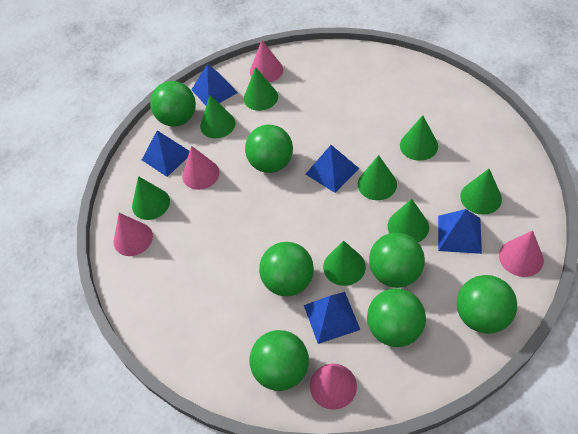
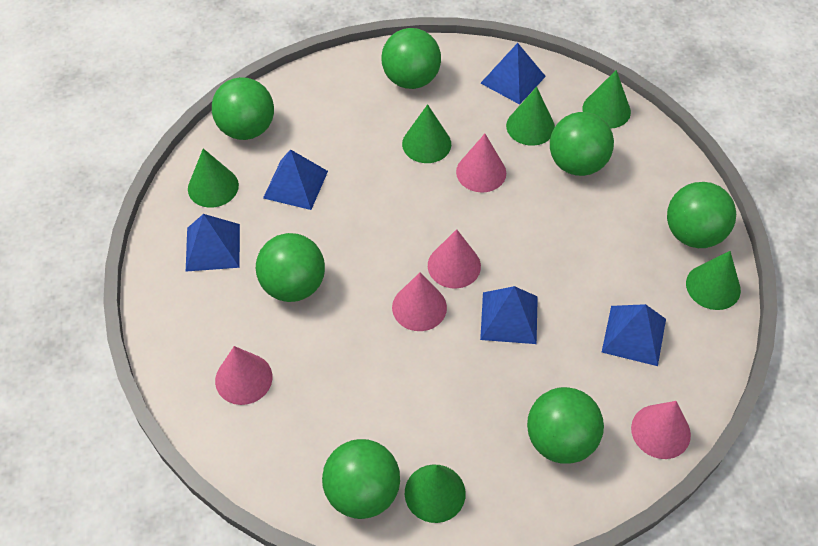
green cone: 8 -> 6

